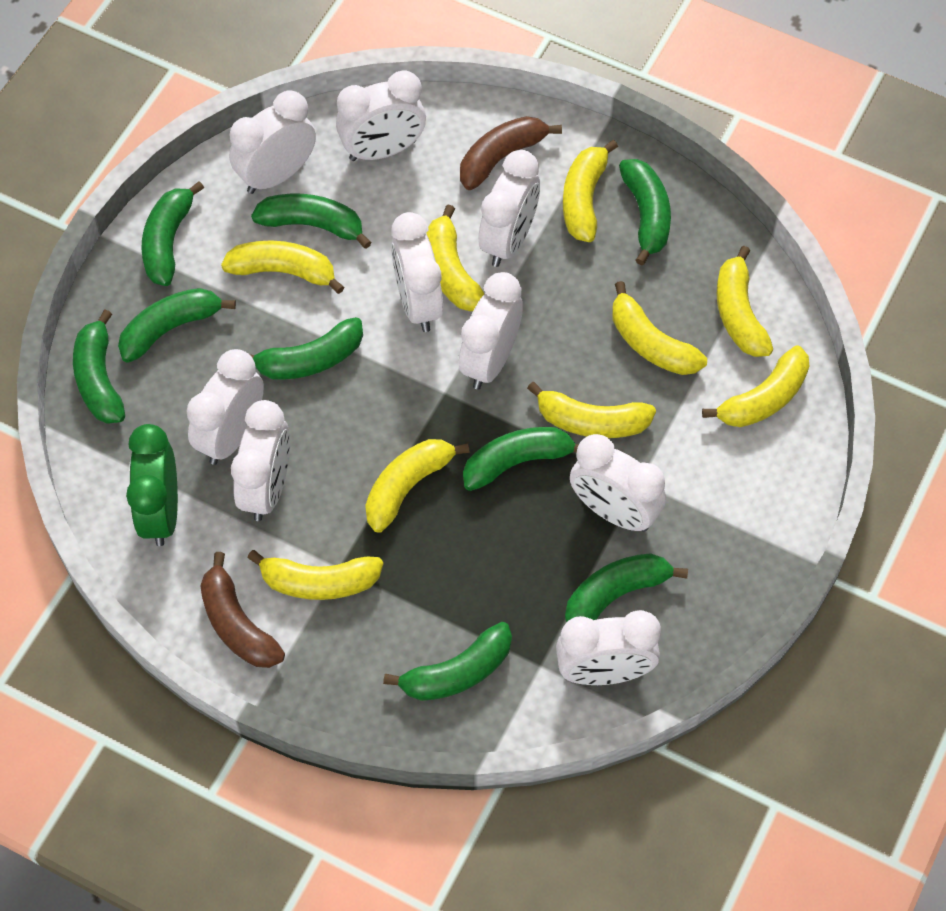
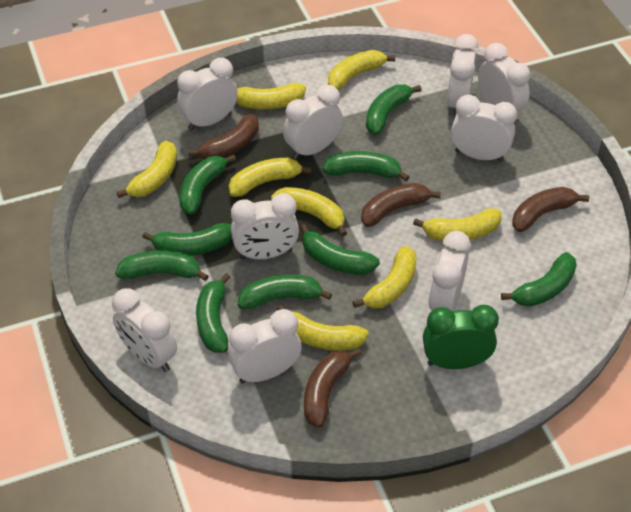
brown banana: 2 -> 4
yellow banana: 9 -> 8

